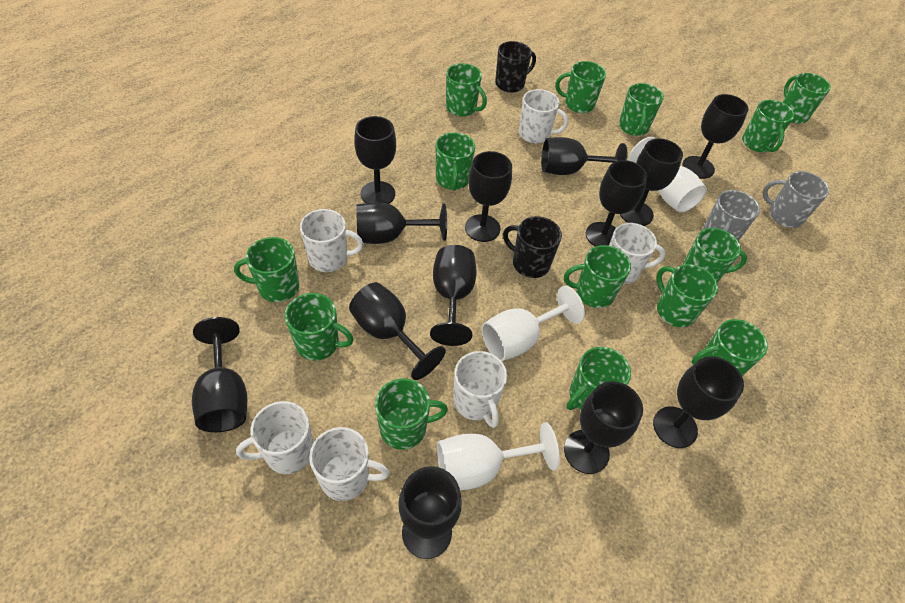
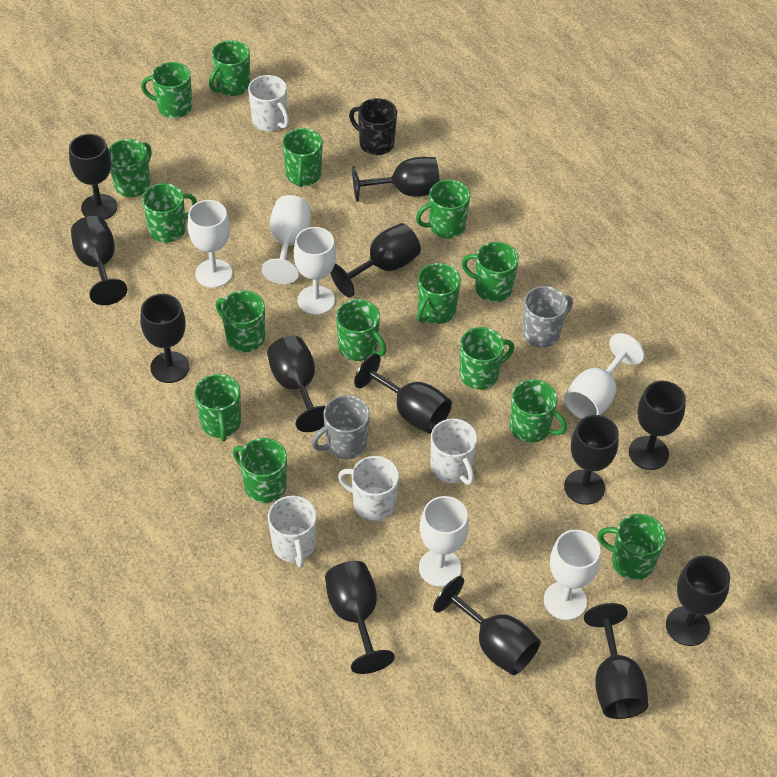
black mug: 2 -> 1
green mug: 14 -> 15
white goblet: 3 -> 6
white mug: 6 -> 4

